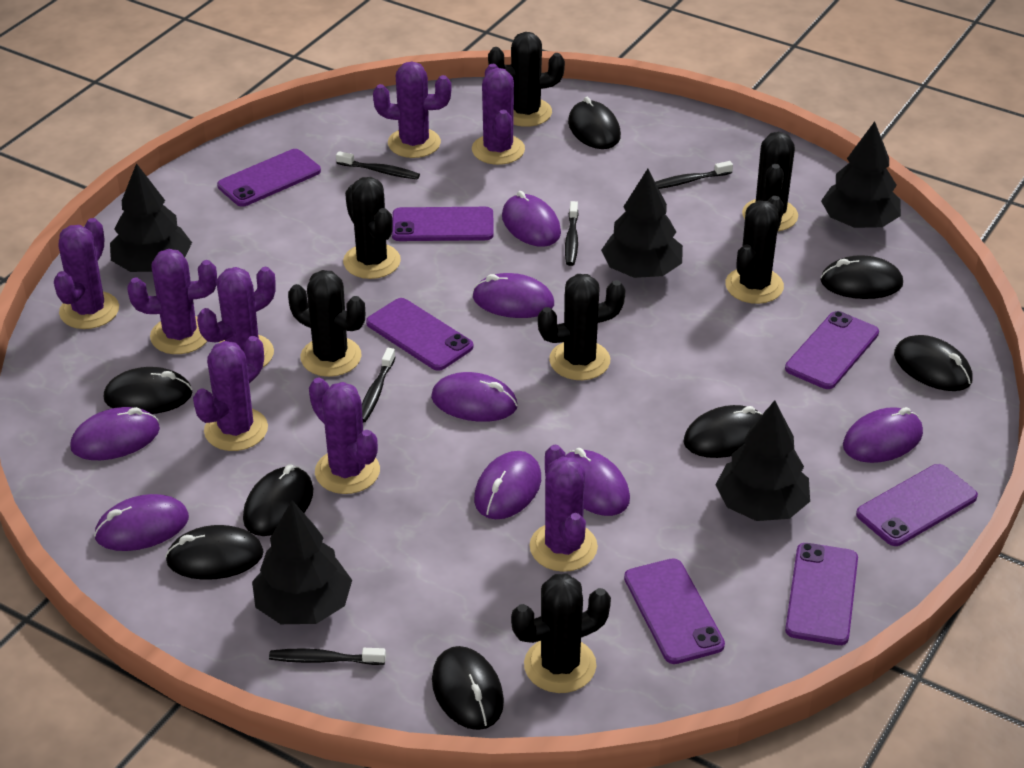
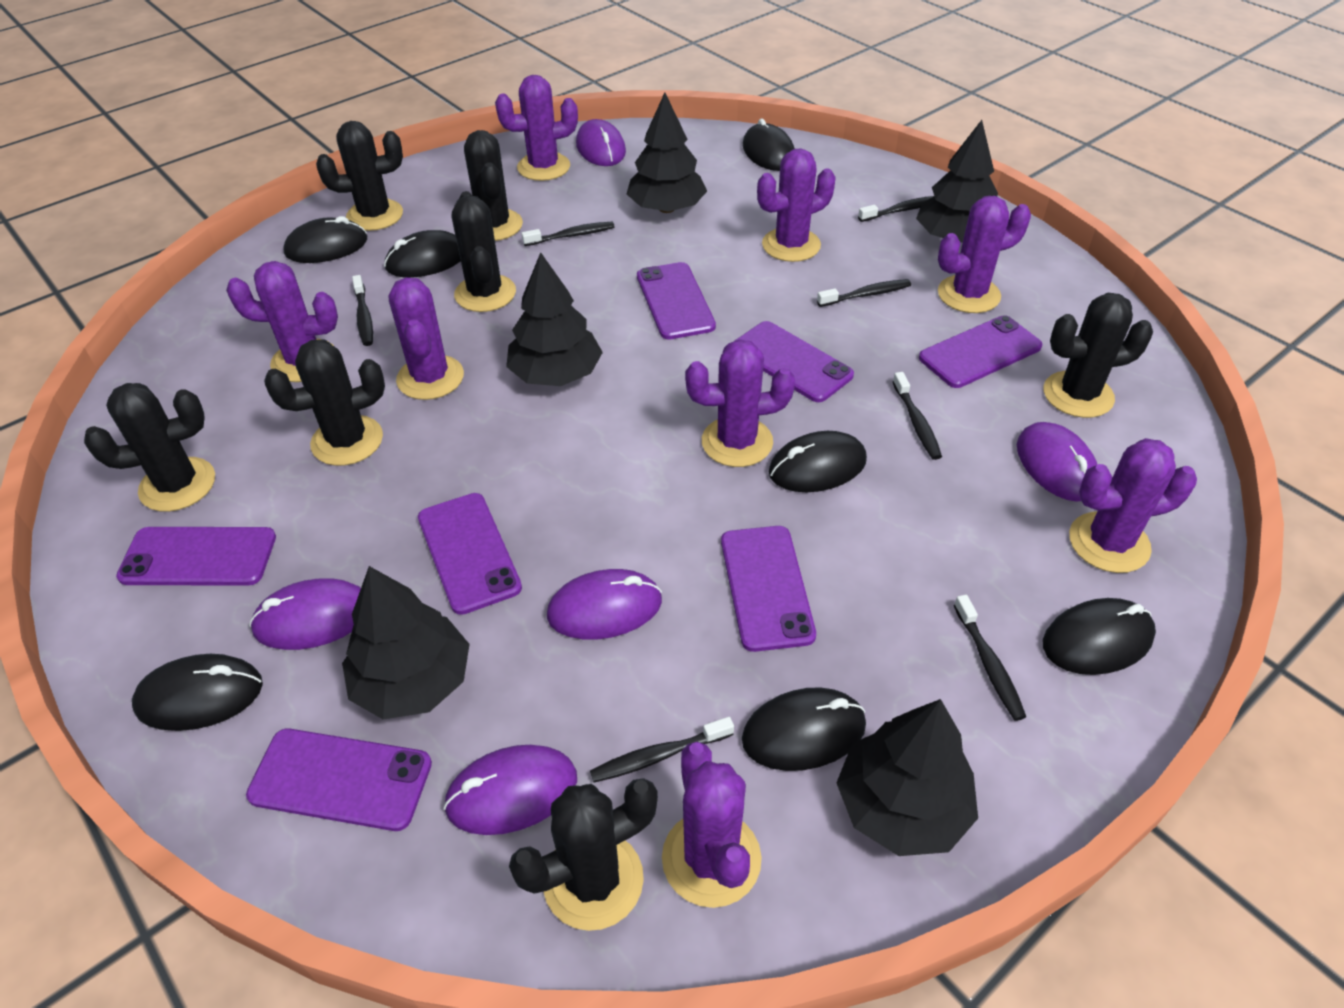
black mouse: 8 -> 7
black toothbrush: 5 -> 7
purple mouse: 8 -> 5

